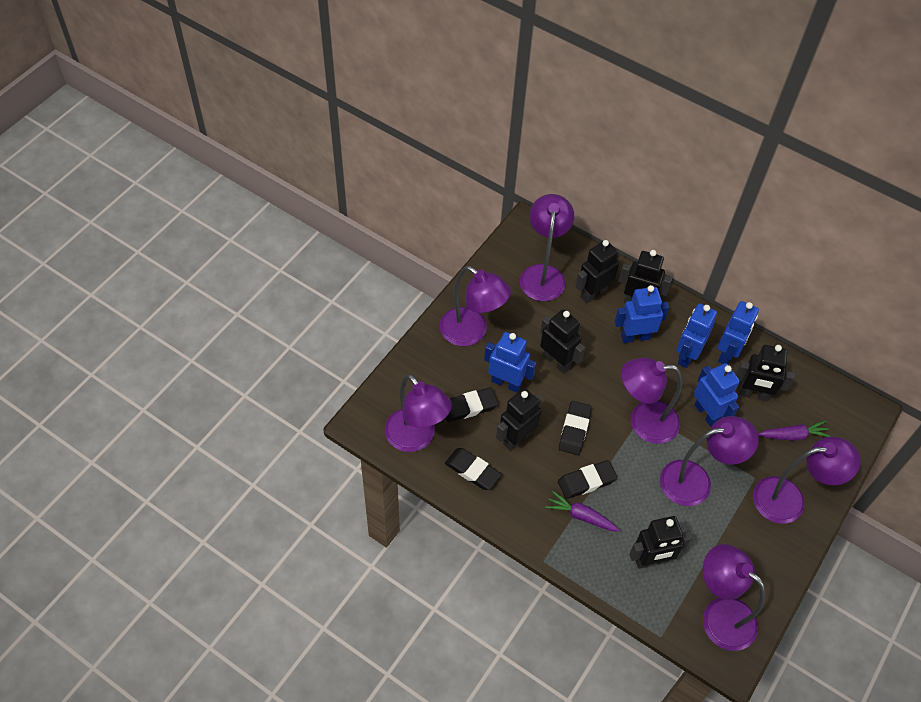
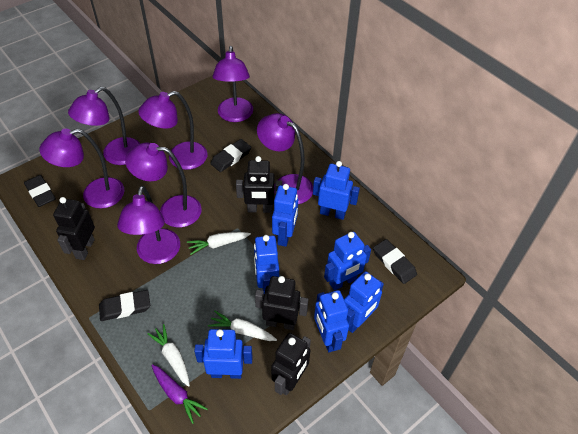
black robot: 6 -> 4
blue robot: 5 -> 7
purple carrot: 2 -> 1
white carrot: 0 -> 3

